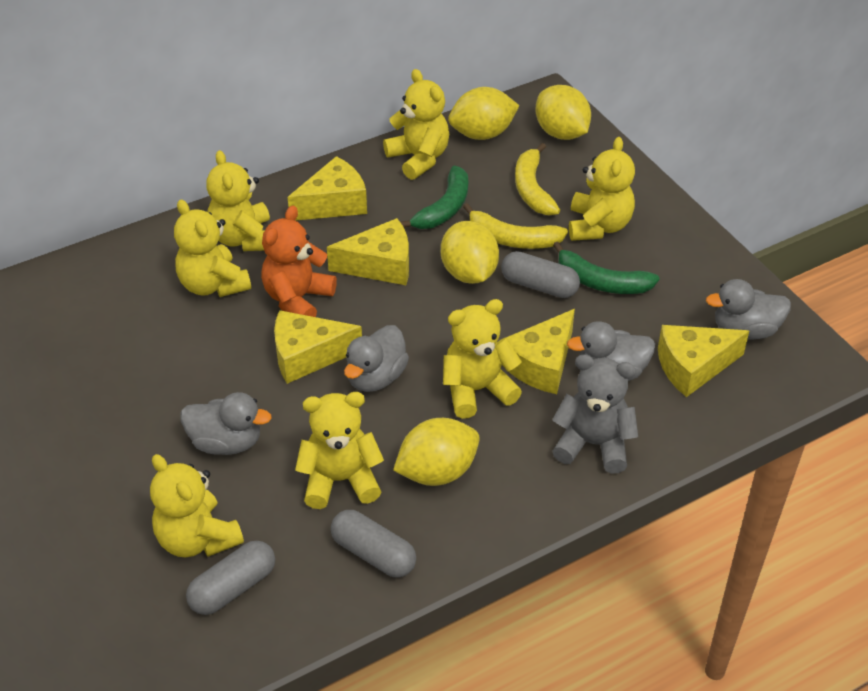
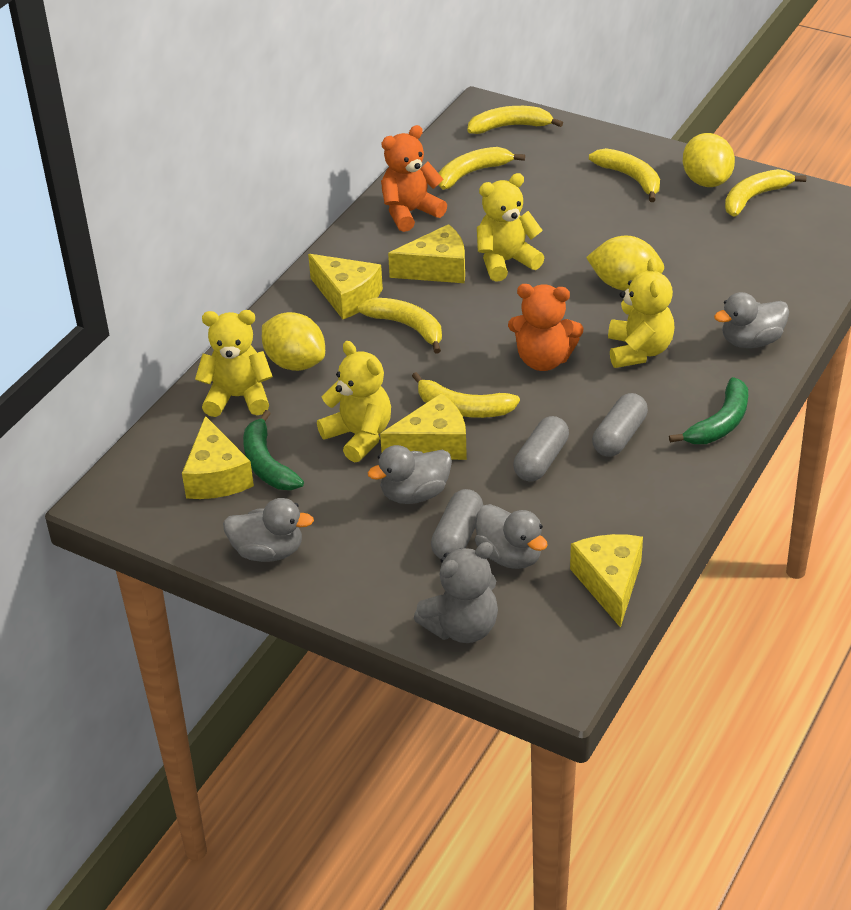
orange teddy bear: 1 -> 2
yellow banana: 2 -> 6
yellow lemon: 4 -> 3
yellow teddy bear: 7 -> 4

